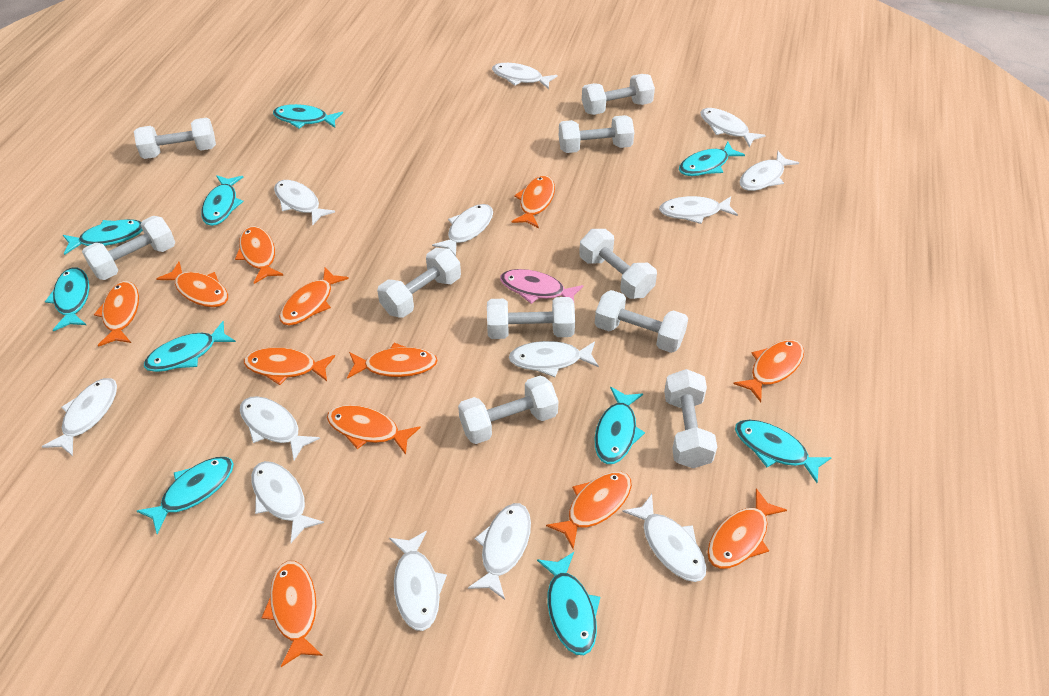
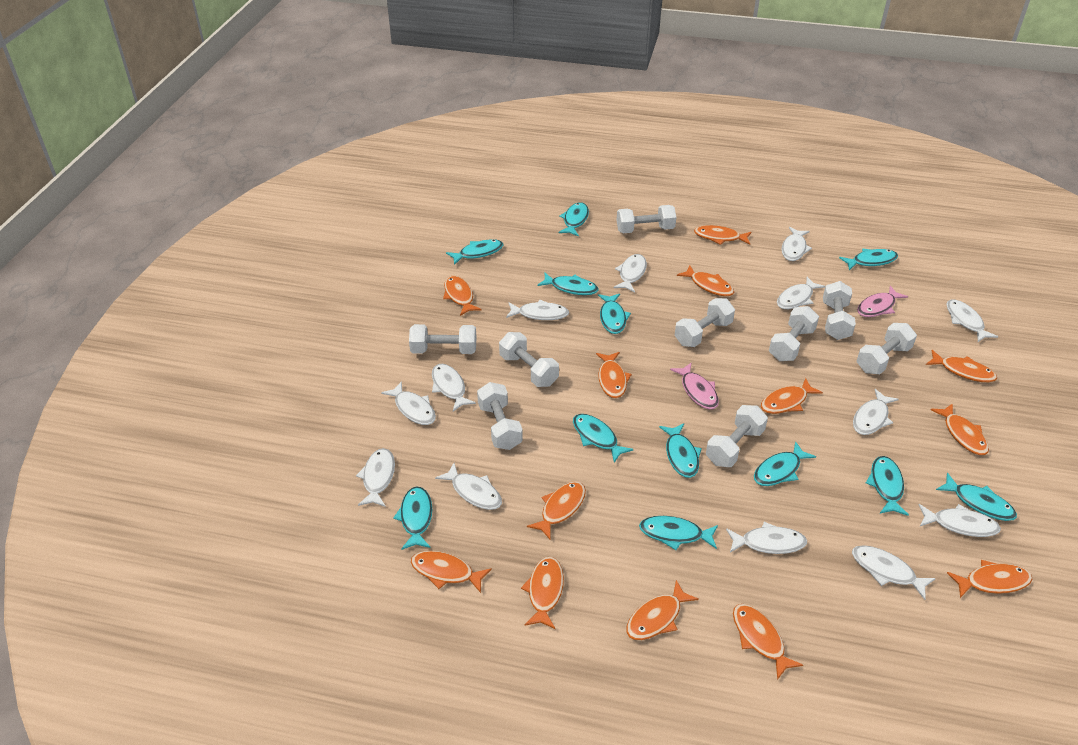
orange fish: 12 -> 13
pink fish: 1 -> 2
turquoise fish: 10 -> 12
white dumbbell: 10 -> 9

